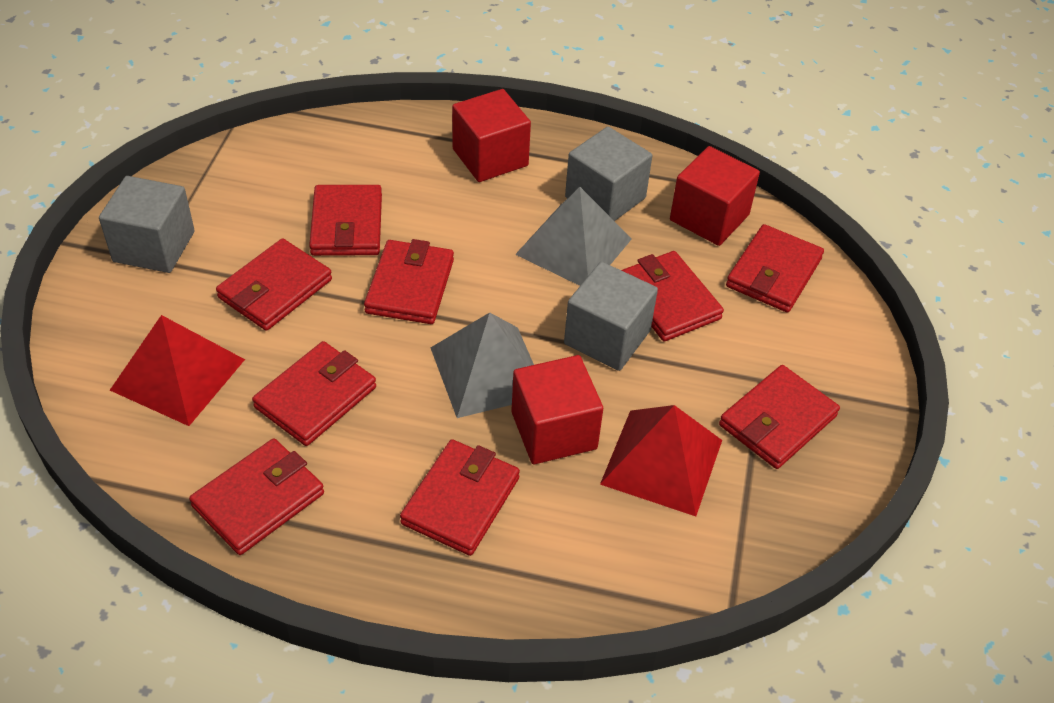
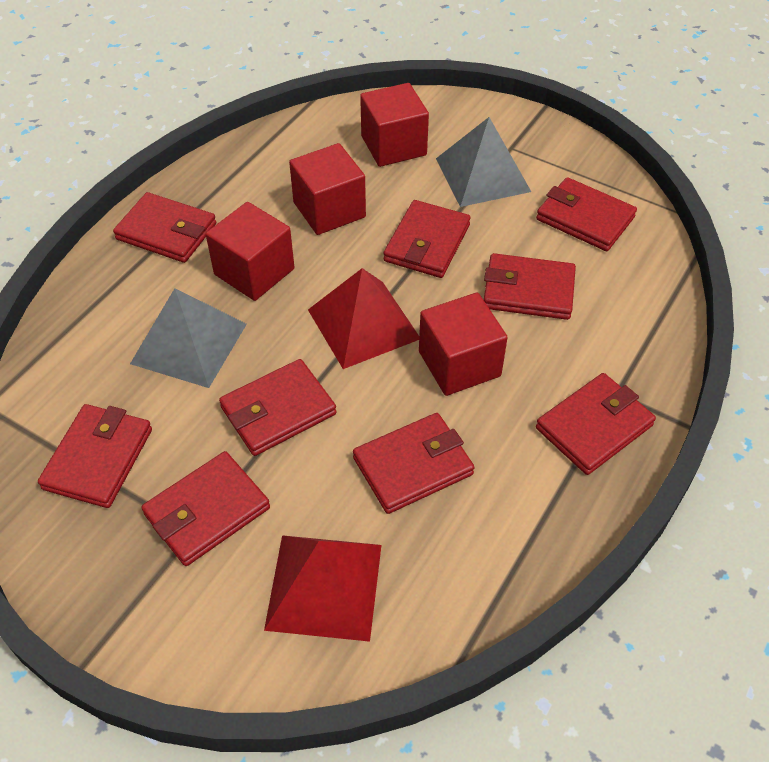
grey cube: 3 -> 0
red cube: 3 -> 4

